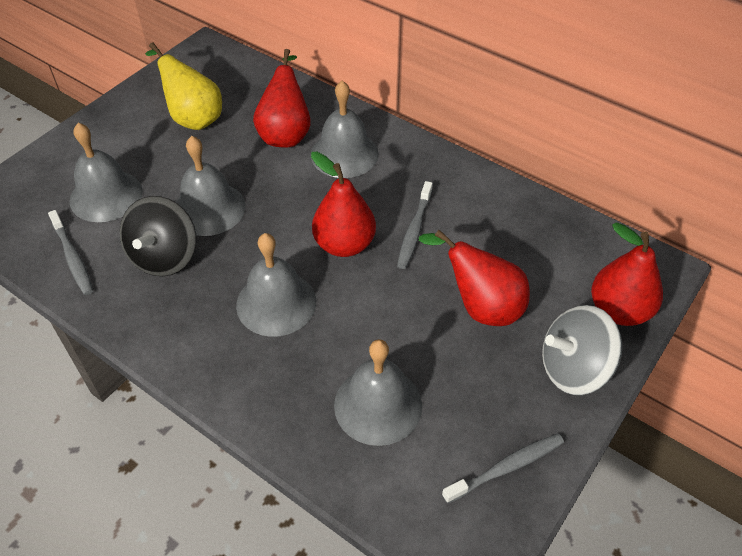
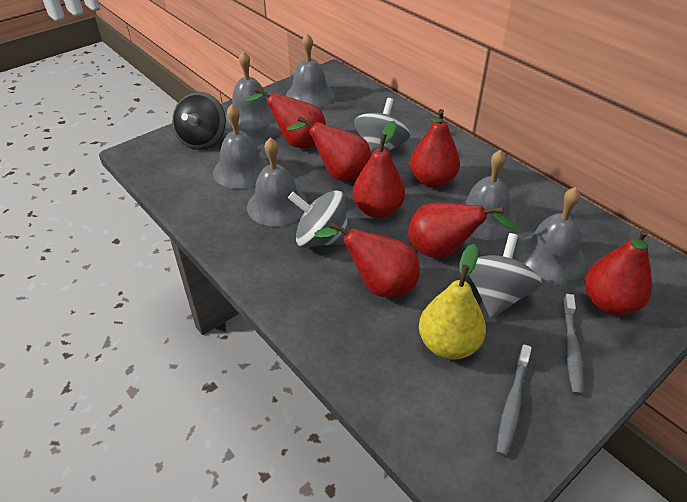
grey bell: 5 -> 6
grey spinning top: 1 -> 3
grey toothbrush: 3 -> 2
red pear: 4 -> 7

